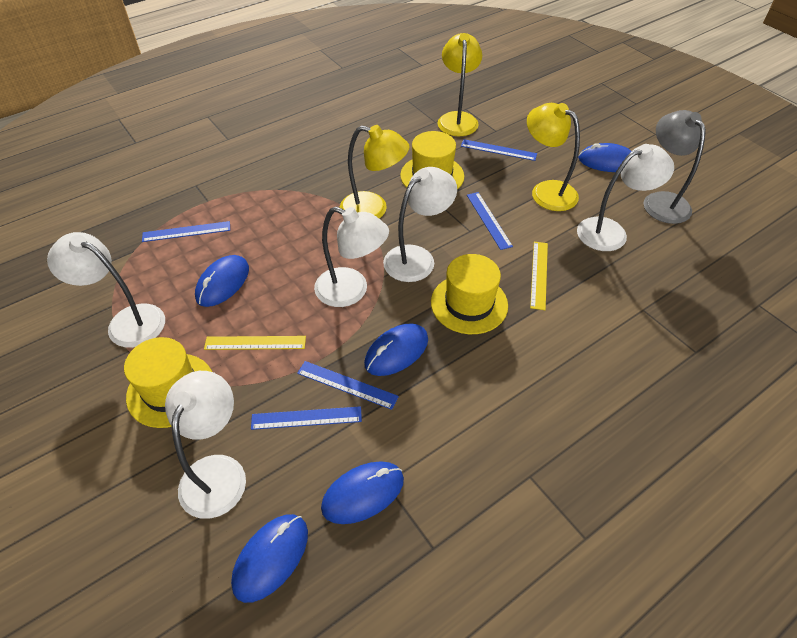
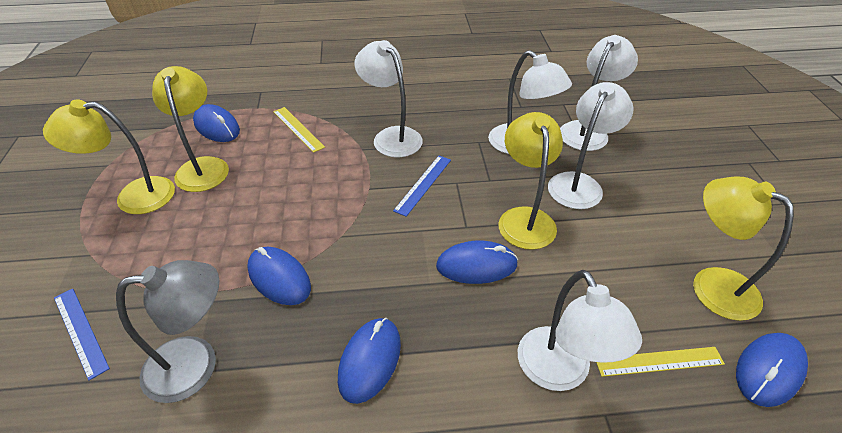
blue ruler: 5 -> 2
yellow hat: 3 -> 0
yellow lamp: 3 -> 4

